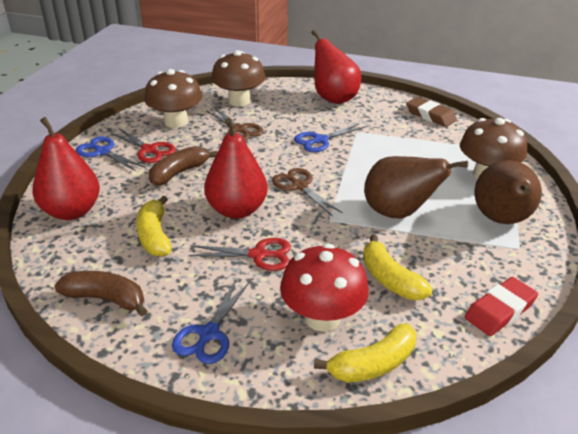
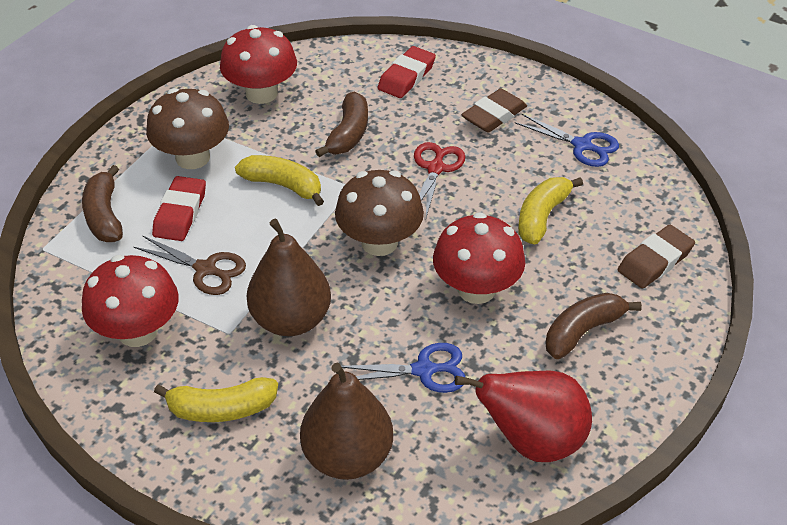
blue scissors: 3 -> 2
brown banana: 2 -> 3
brown eraser: 1 -> 2
brown mushroom: 3 -> 2
brown scissors: 2 -> 1
red eraser: 1 -> 2
red mushroom: 1 -> 3
red pear: 3 -> 1
red scissors: 2 -> 1

